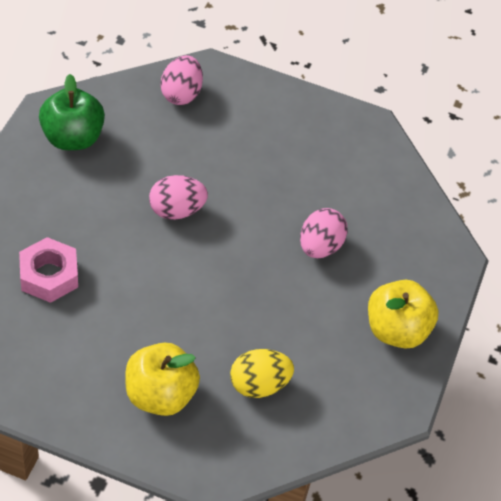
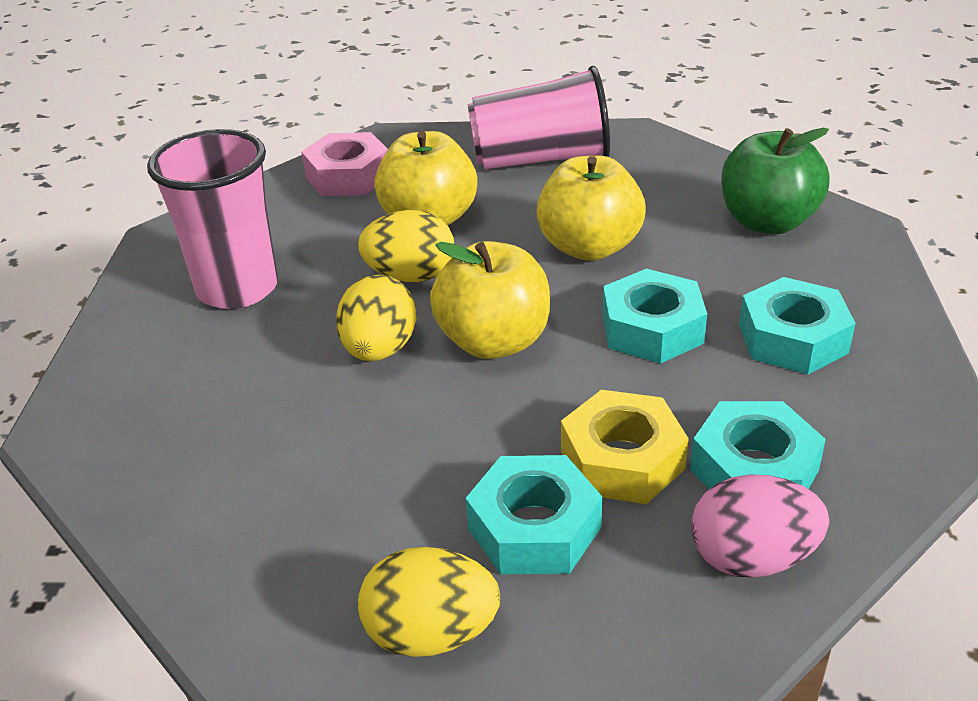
pink cup: 0 -> 2
pink egg: 3 -> 1
turquoise nut: 0 -> 4
yellow apple: 2 -> 3
yellow egg: 1 -> 3
yellow nut: 0 -> 1

